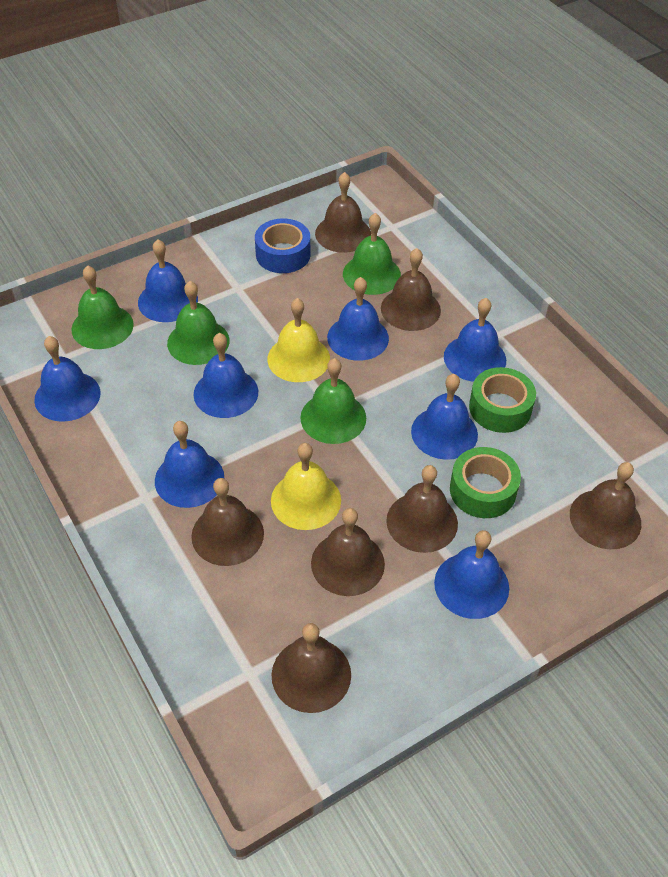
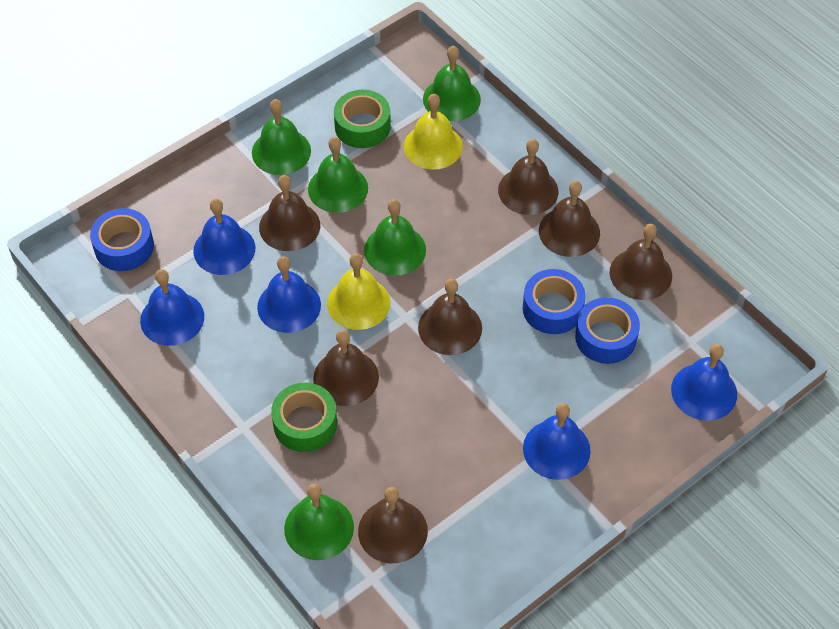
blue bell: 8 -> 5
blue tape: 1 -> 3
green bell: 4 -> 5

